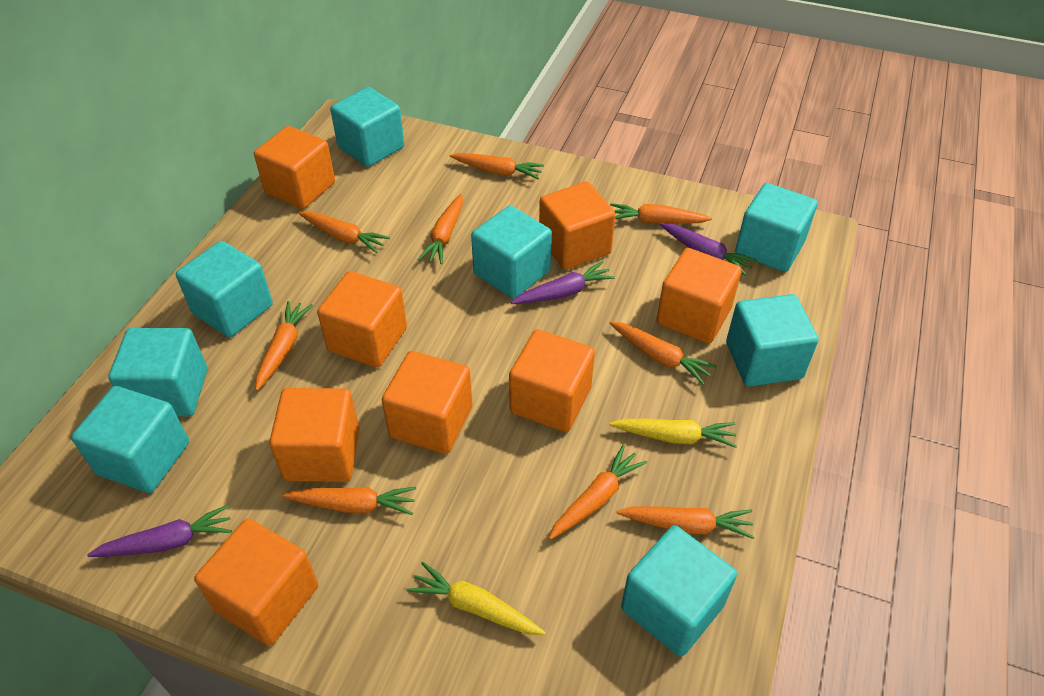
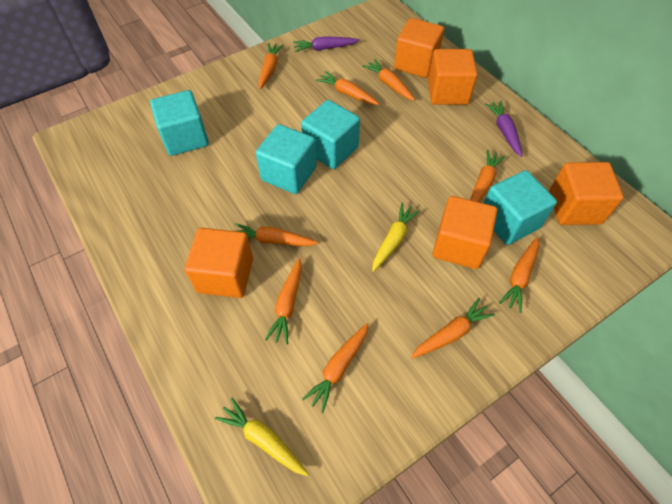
orange cube: 8 -> 5
purple carrot: 3 -> 2
turquoise cube: 8 -> 4

